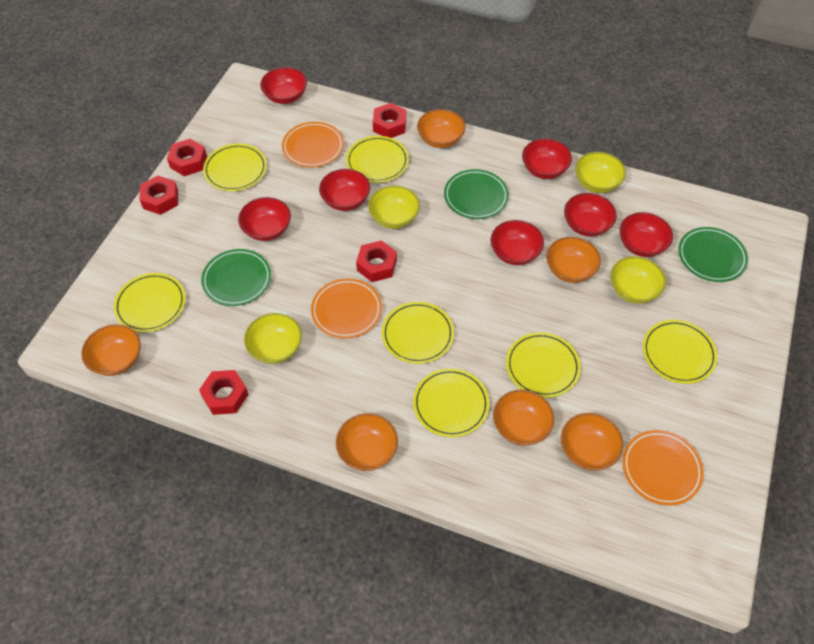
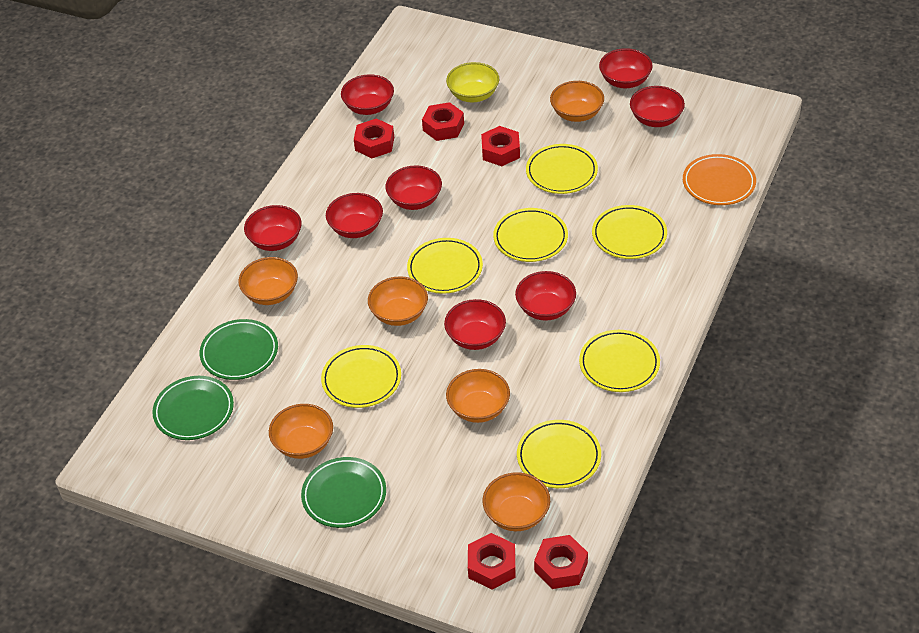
orange plate: 3 -> 1
red bowl: 7 -> 8
yellow bowl: 4 -> 1

